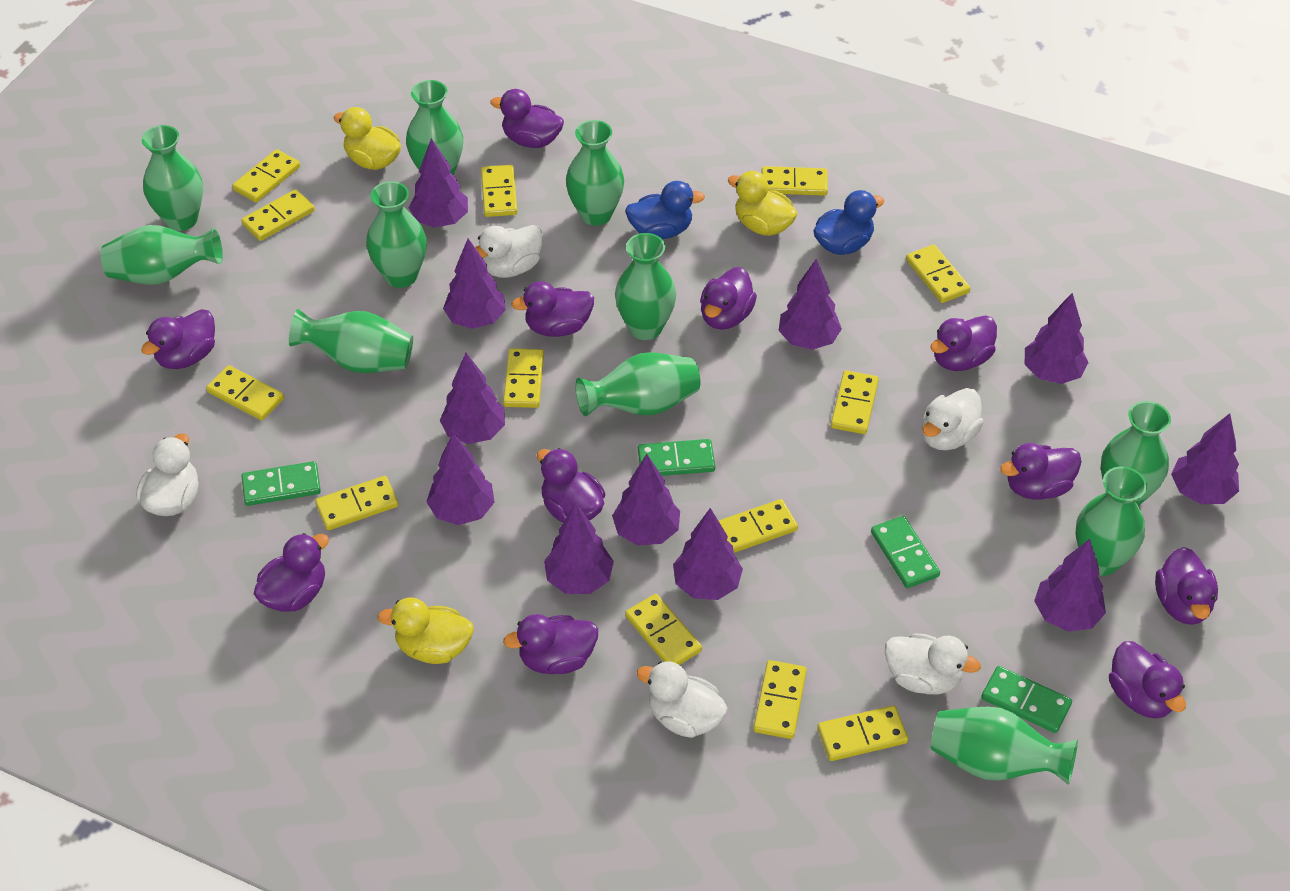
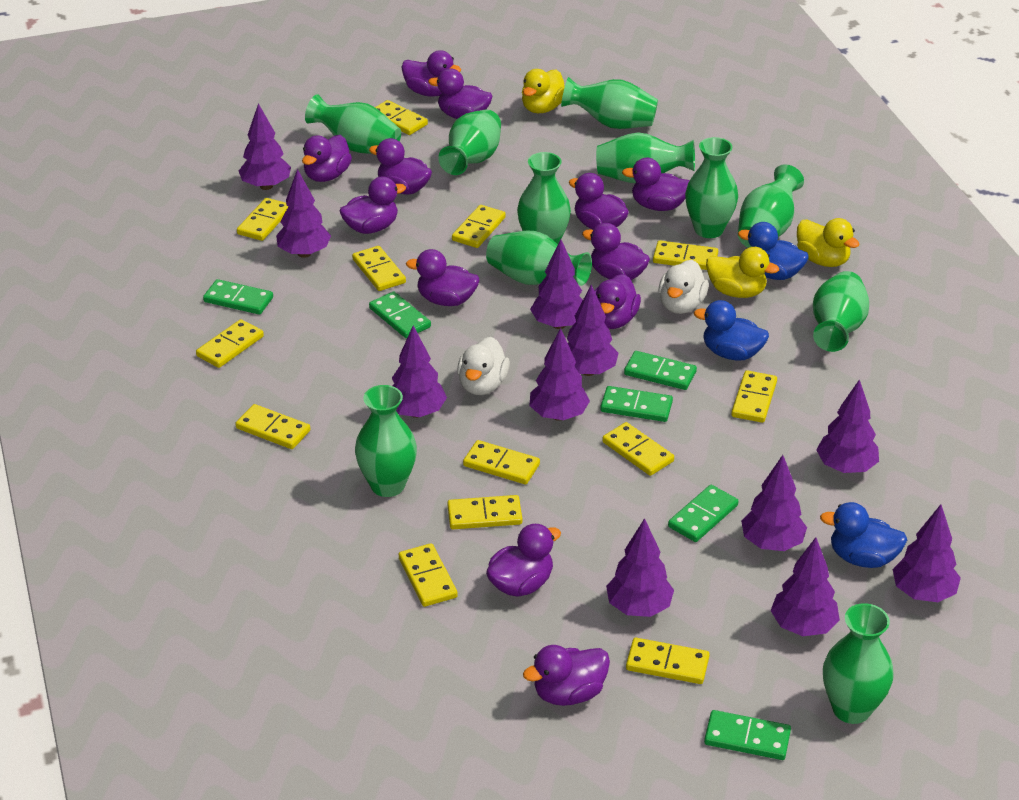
blue duck: 2 -> 3
green domino: 4 -> 6
purple duck: 11 -> 12
white duck: 5 -> 2

